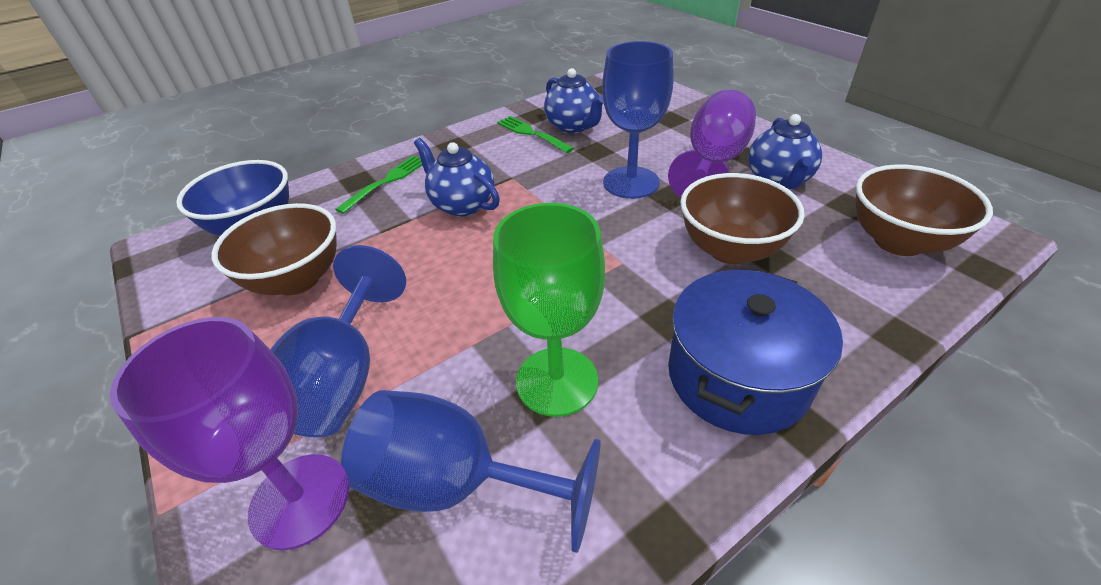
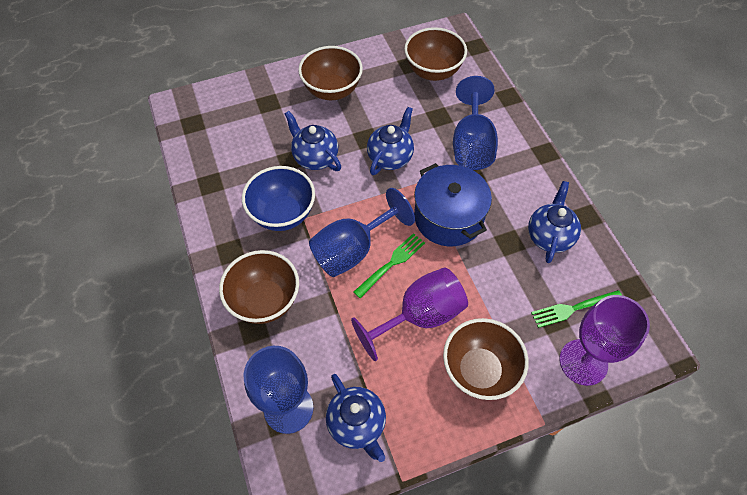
blue teapot: 3 -> 4
brown bowl: 3 -> 4
green goblet: 1 -> 0

